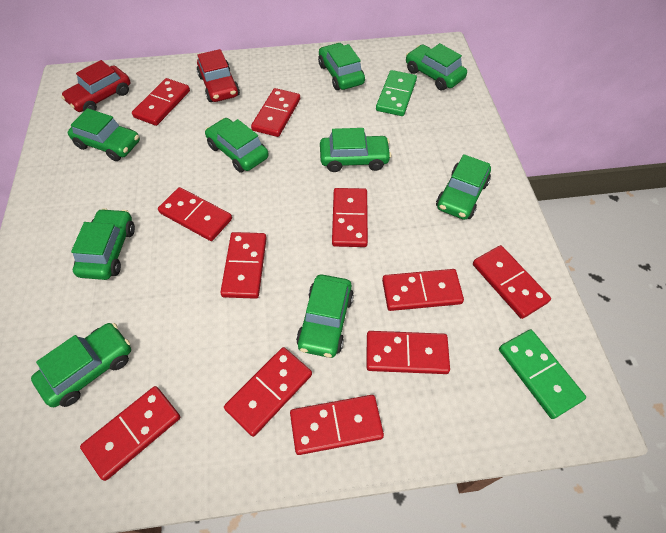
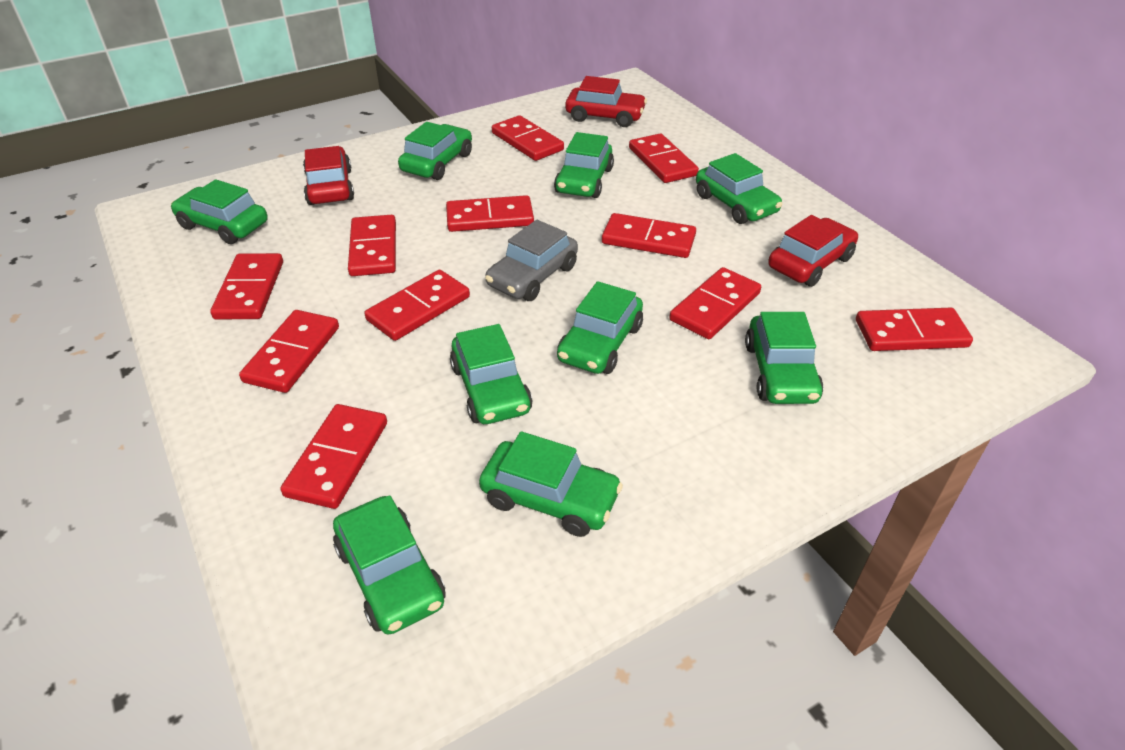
green domino: 2 -> 0
grey car: 0 -> 1
red car: 2 -> 3

